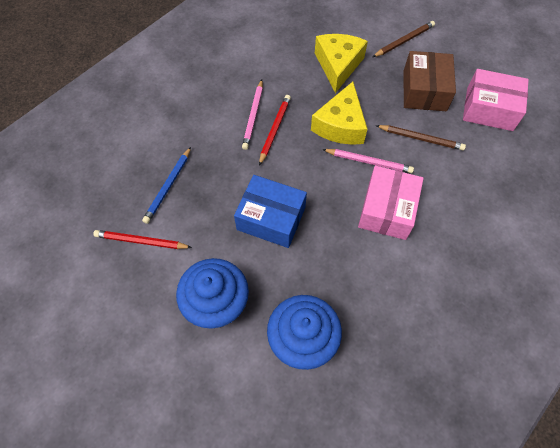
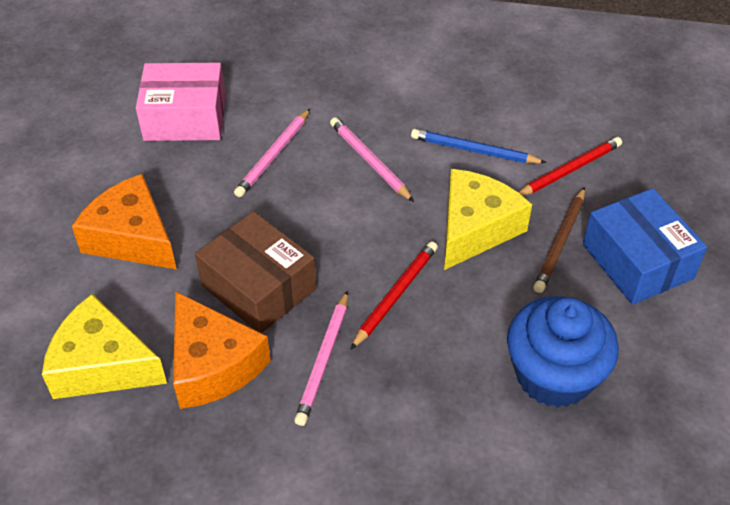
blue cupcake: 2 -> 1
brown pencil: 2 -> 1
orange cheese: 0 -> 2
pink box: 2 -> 1
pink pencil: 2 -> 3

